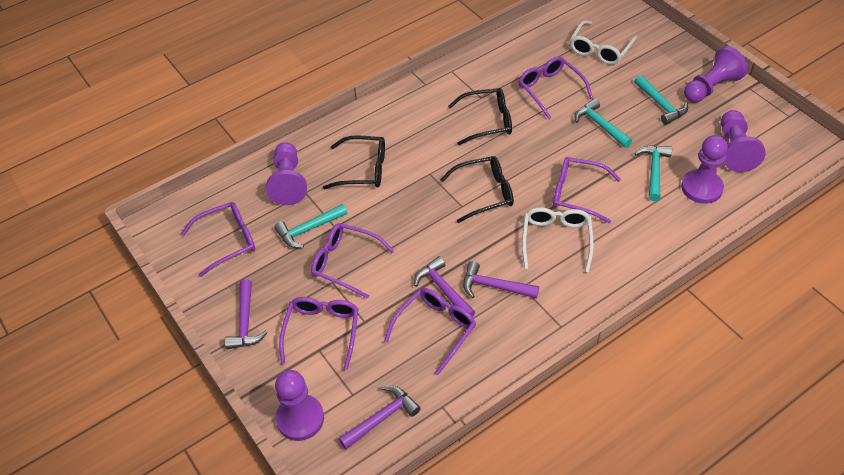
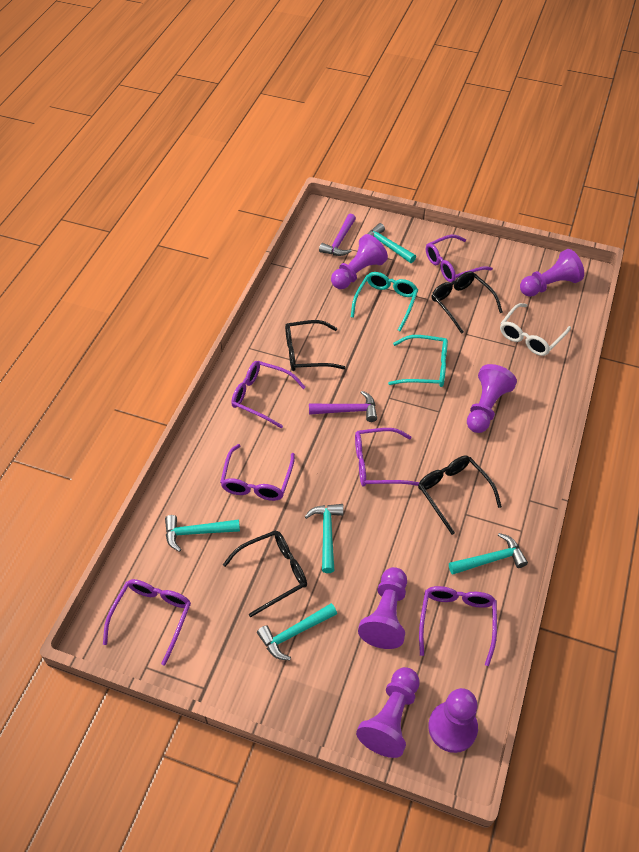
black glasses: 3 -> 4
purple hammer: 4 -> 2
purple pawn: 5 -> 6
turquoise glasses: 0 -> 2
turquoise hammer: 4 -> 5
white glasses: 2 -> 1

